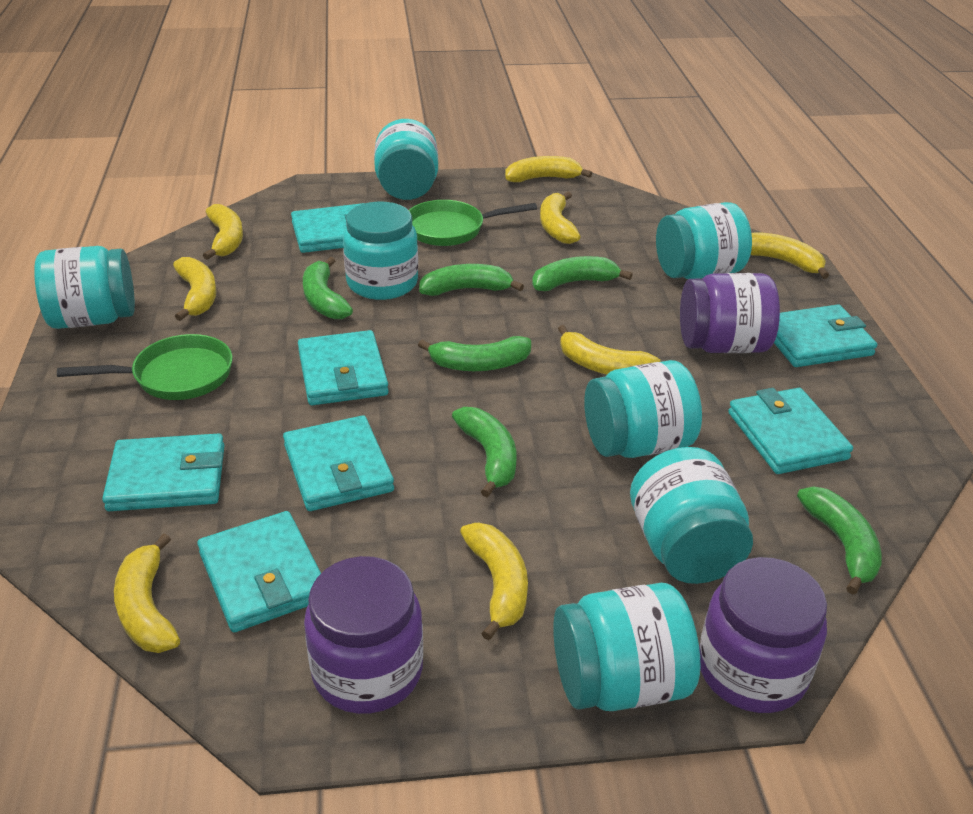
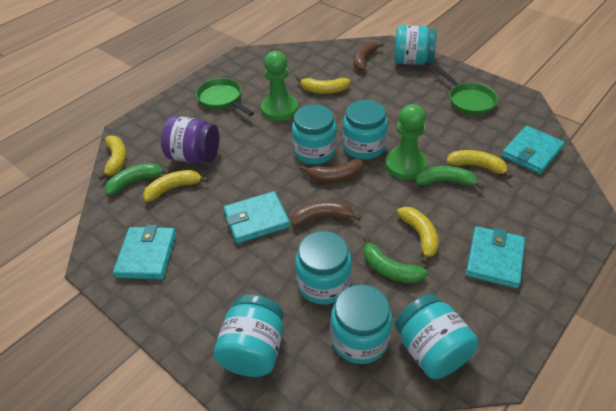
brown banana: 0 -> 3
green banana: 6 -> 3
green pawn: 0 -> 2
purple jar: 3 -> 1
turquoise wallet: 7 -> 4
yellow banana: 8 -> 5

